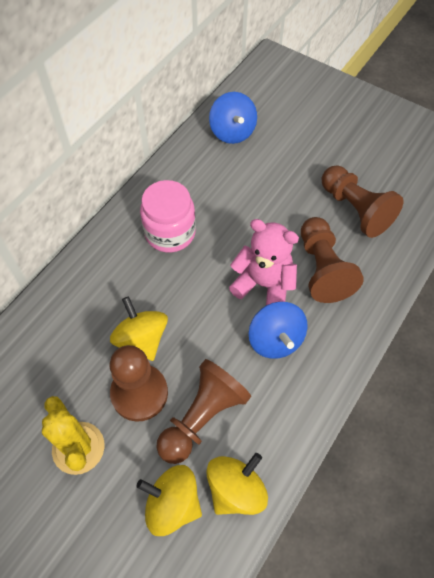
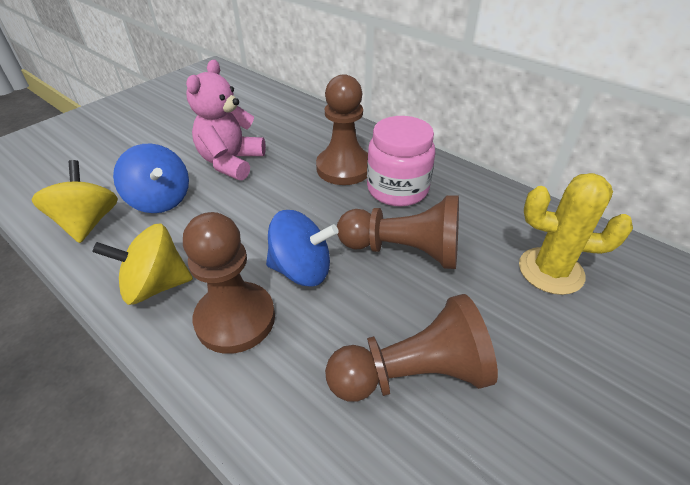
yellow spinning top: 3 -> 2

